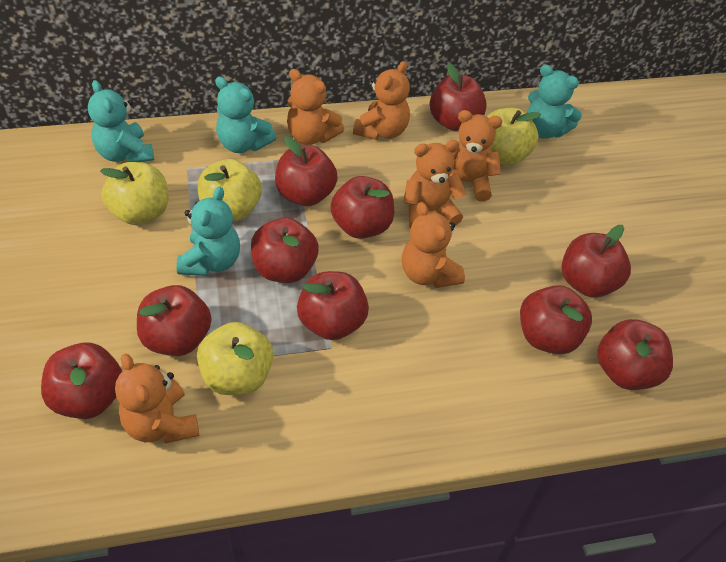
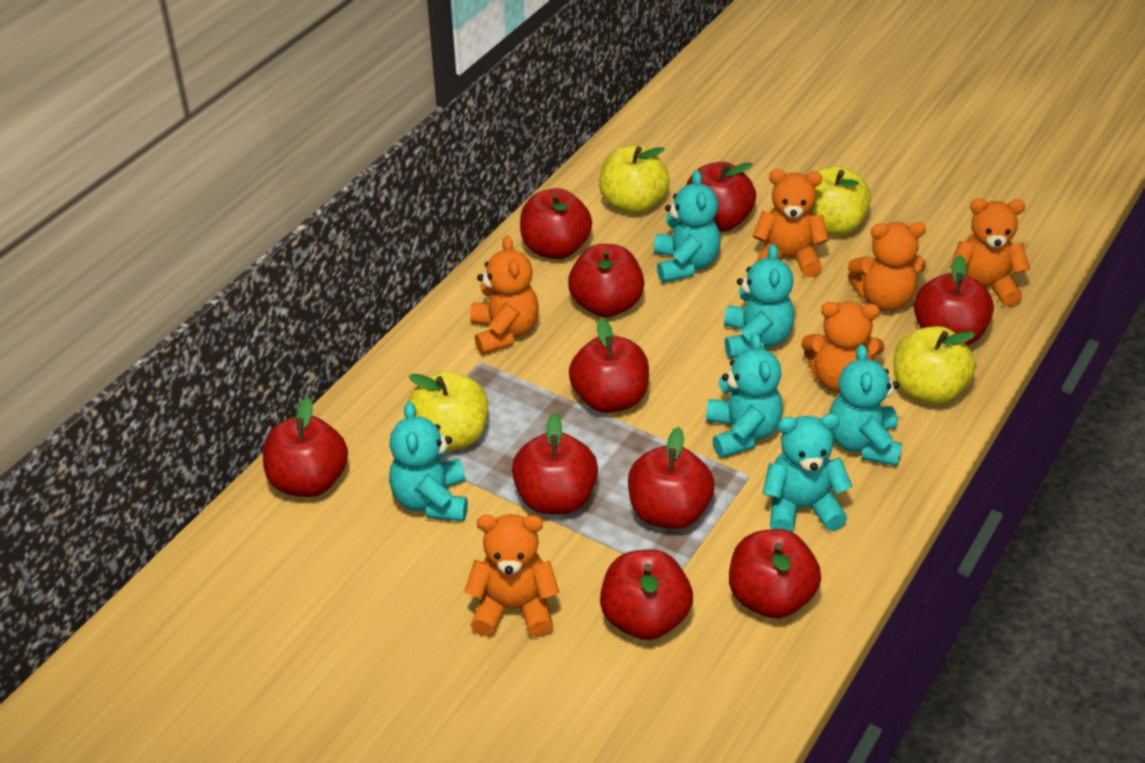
turquoise teddy bear: 4 -> 6

